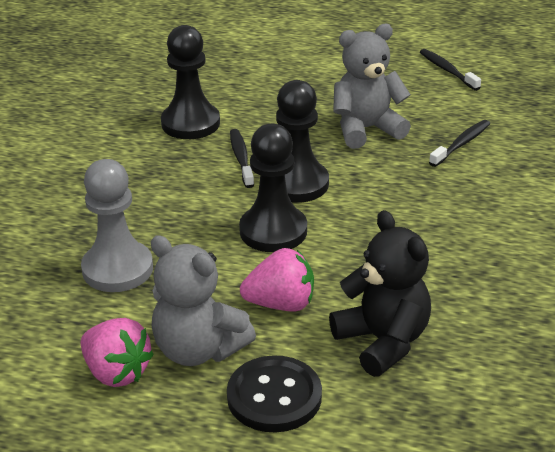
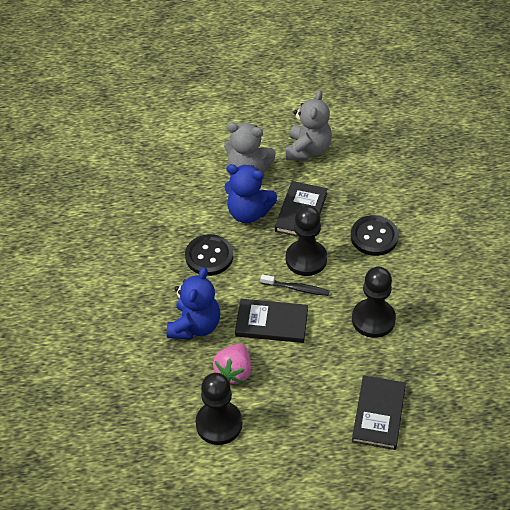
black book: 0 -> 3
black button: 1 -> 2
black teddy bear: 1 -> 0
black toothbrush: 3 -> 1
blue teddy bear: 0 -> 2
grey pawn: 1 -> 0
pink strawberry: 2 -> 1

